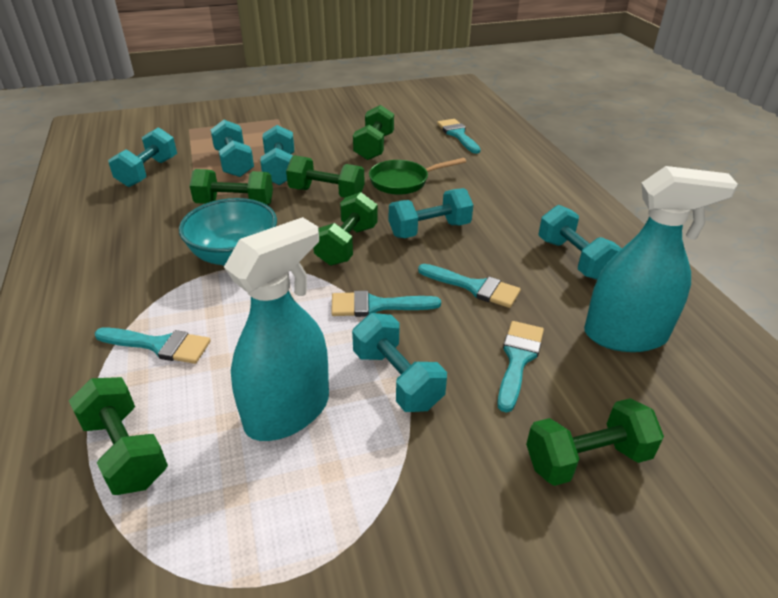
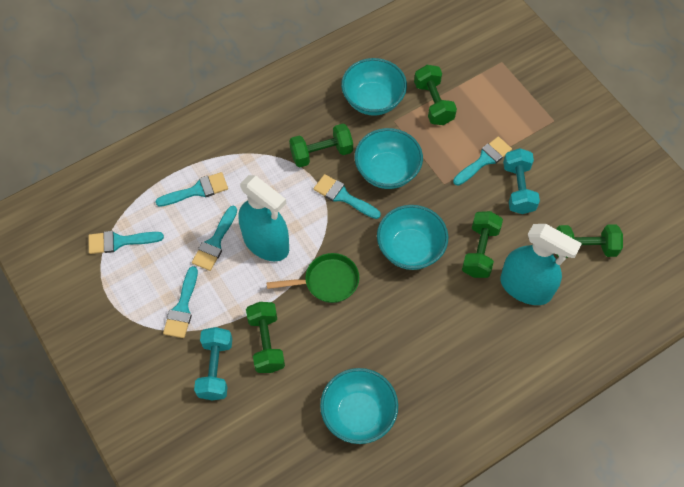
green dumbbell: 6 -> 5
turquoise bowl: 1 -> 4
turquoise brush: 5 -> 6
turquoise dumbbell: 6 -> 2

